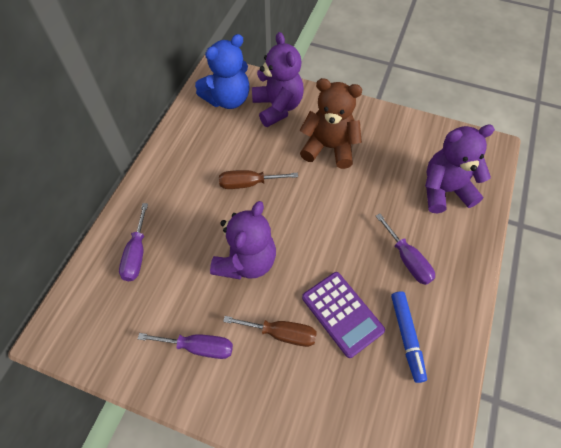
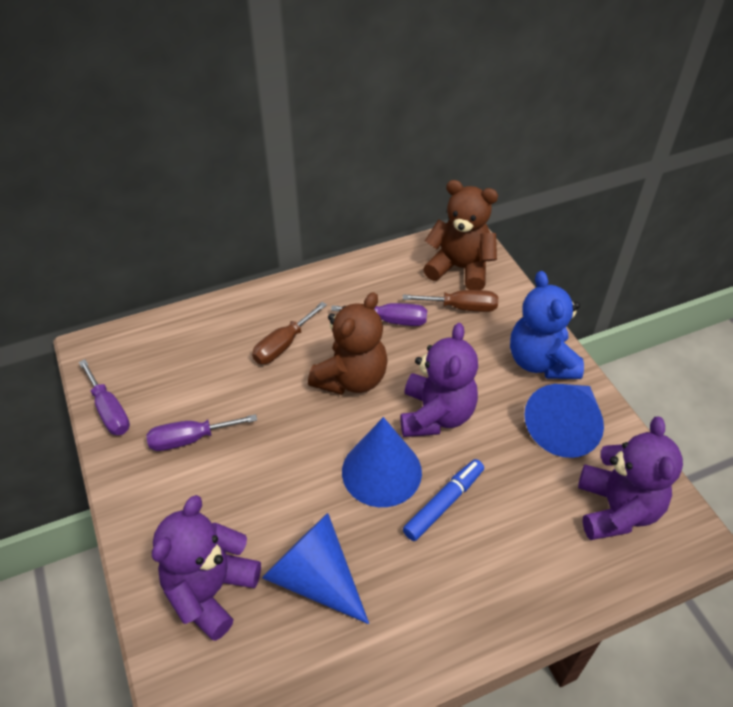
blue cone: 0 -> 3
brown teddy bear: 1 -> 2
purple calculator: 1 -> 0

